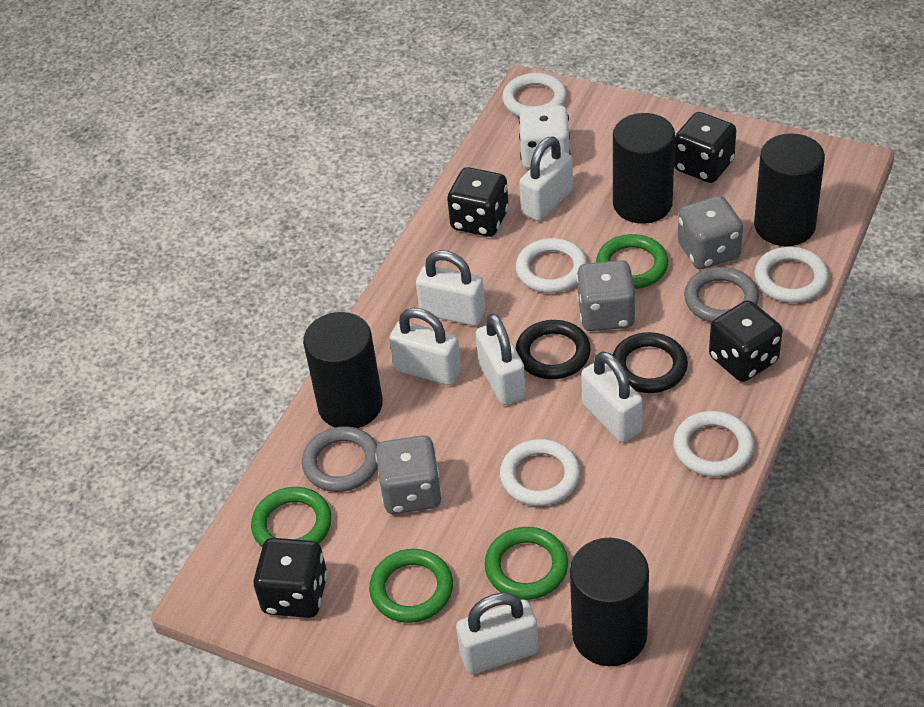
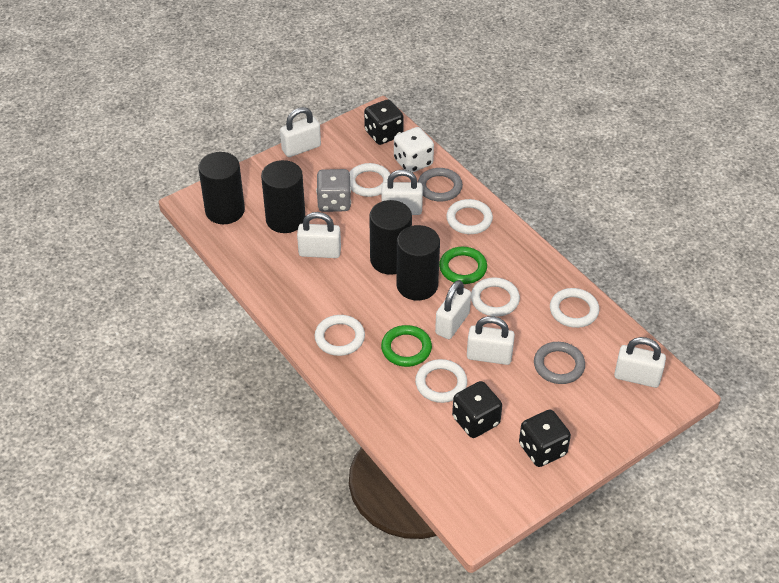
black dice: 4 -> 3
black ring: 2 -> 0
green ring: 4 -> 2
grey dice: 3 -> 1
white ring: 5 -> 6

